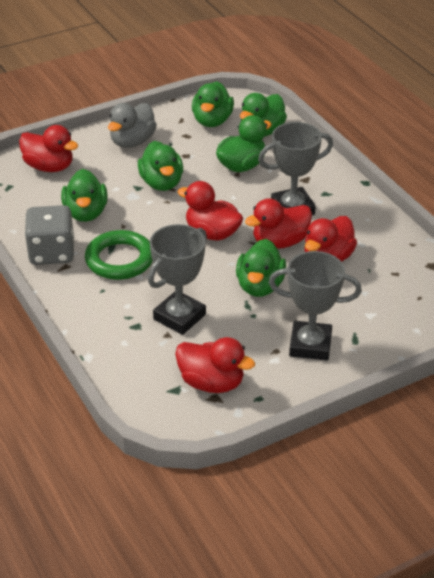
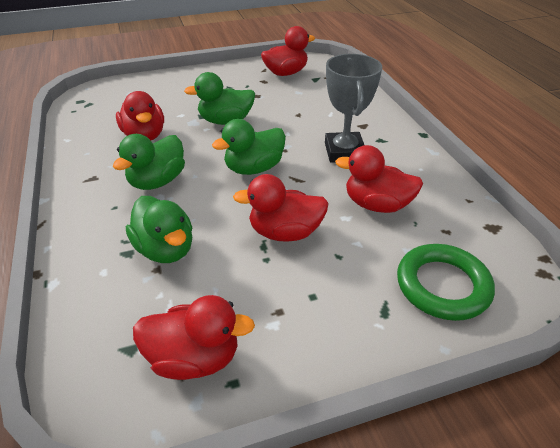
green duck: 6 -> 4
grey dice: 1 -> 0
grey duck: 1 -> 0
grey trophy: 3 -> 1

